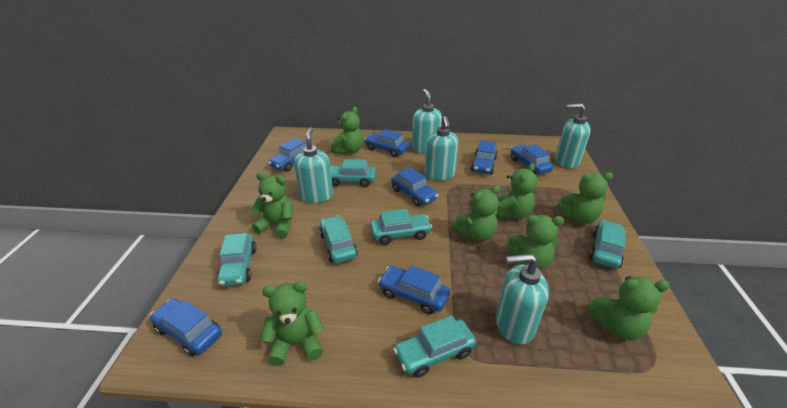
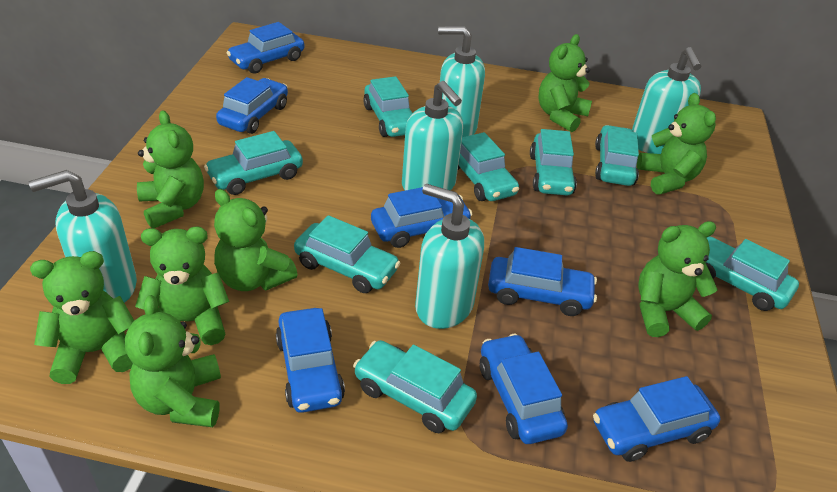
turquoise car: 6 -> 8

